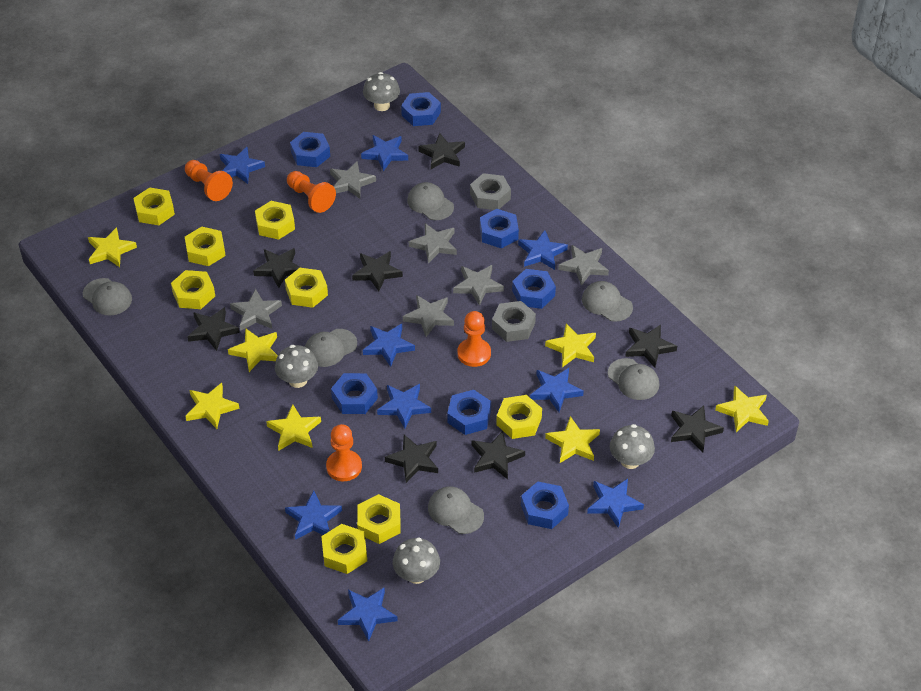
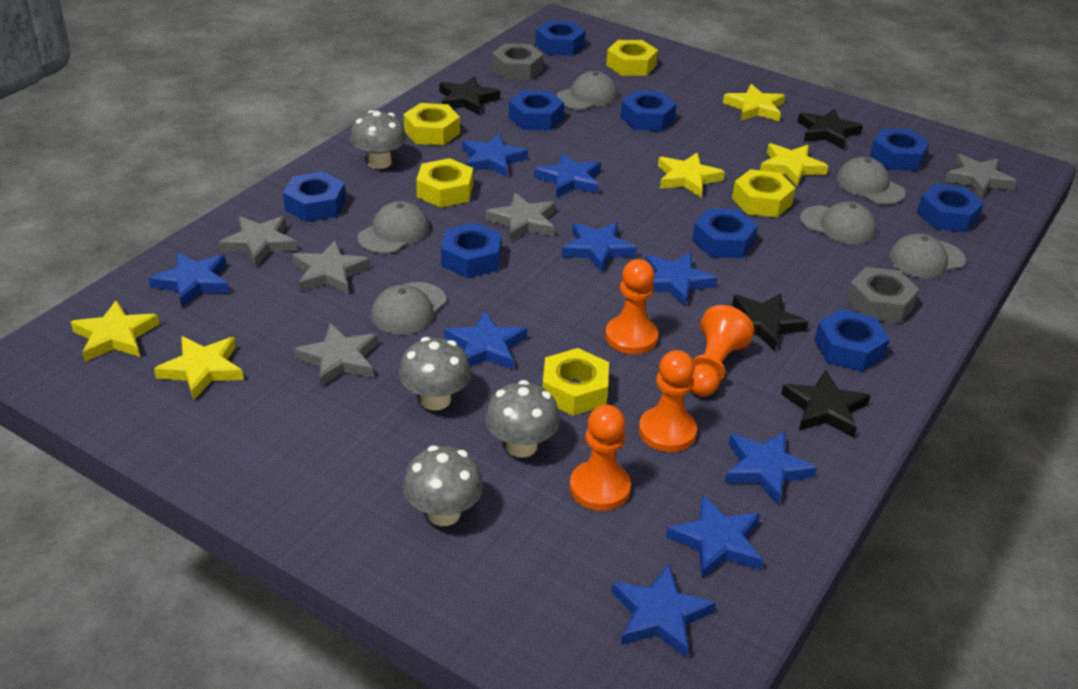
black star: 8 -> 4
blue nut: 7 -> 9
grey star: 6 -> 5
yellow nut: 8 -> 5
yellow star: 7 -> 5

